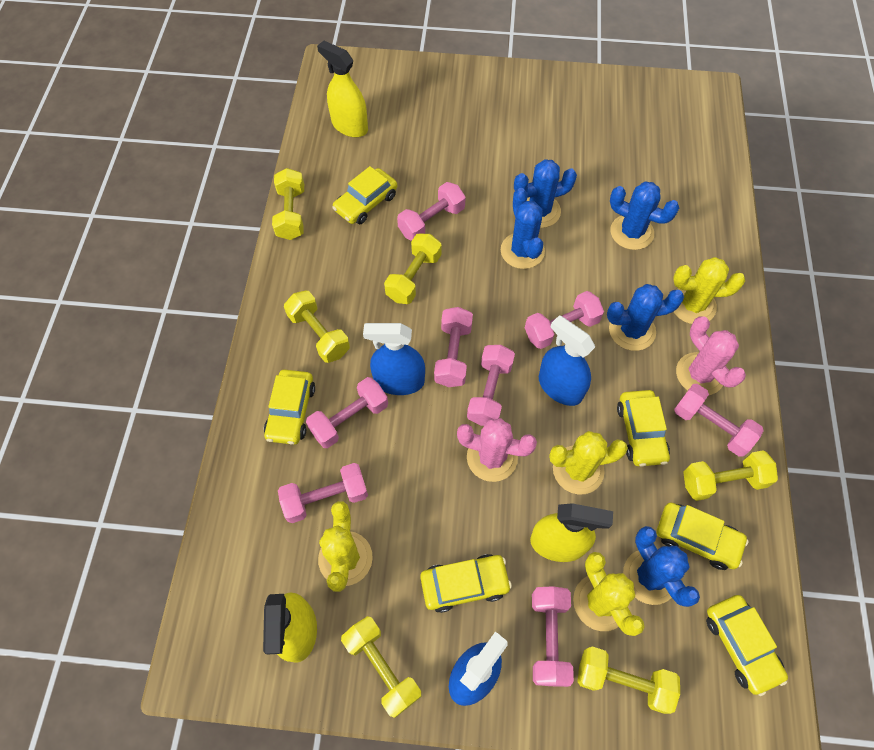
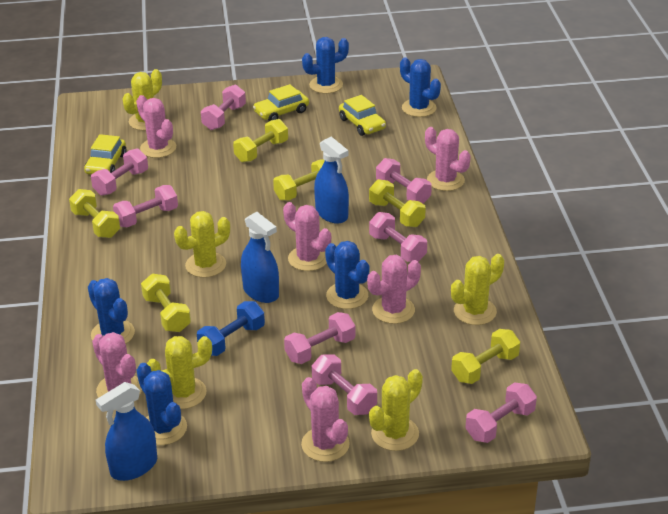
blue dumbbell: 0 -> 1
pink cactus: 2 -> 6
yellow cactus: 4 -> 5
yellow car: 6 -> 3
yellow spray bottle: 3 -> 0

